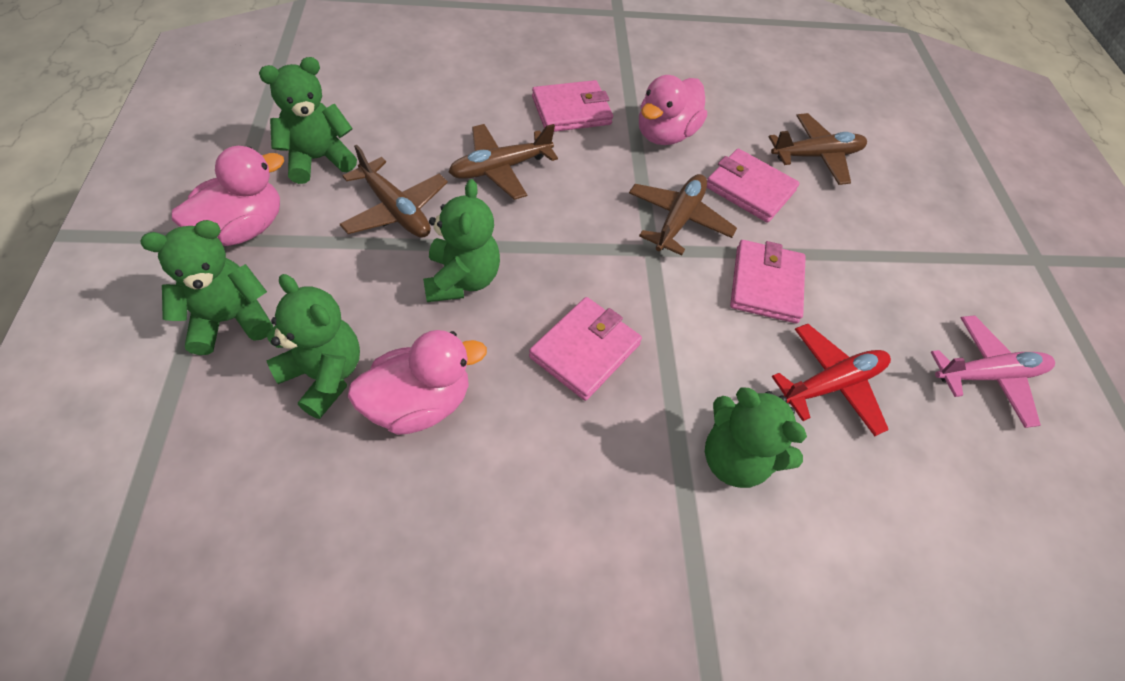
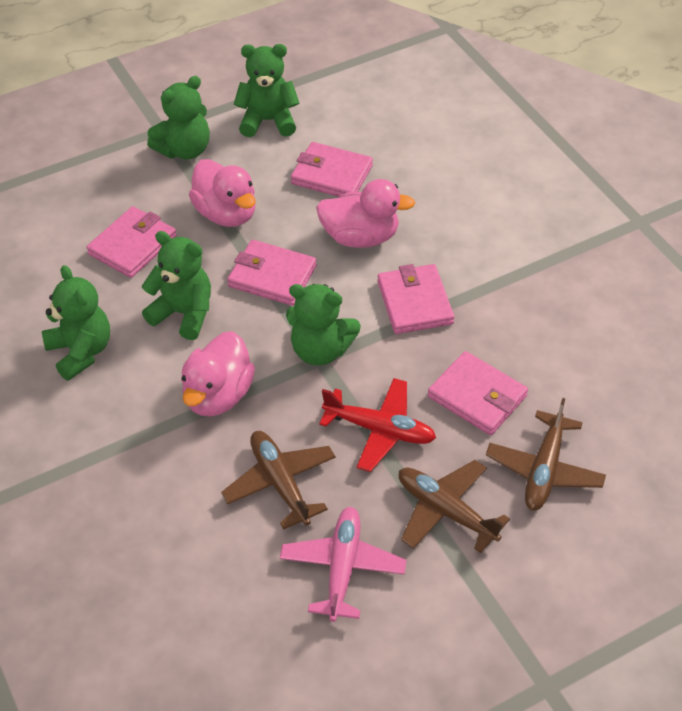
brown plane: 4 -> 3
pink wallet: 4 -> 5

